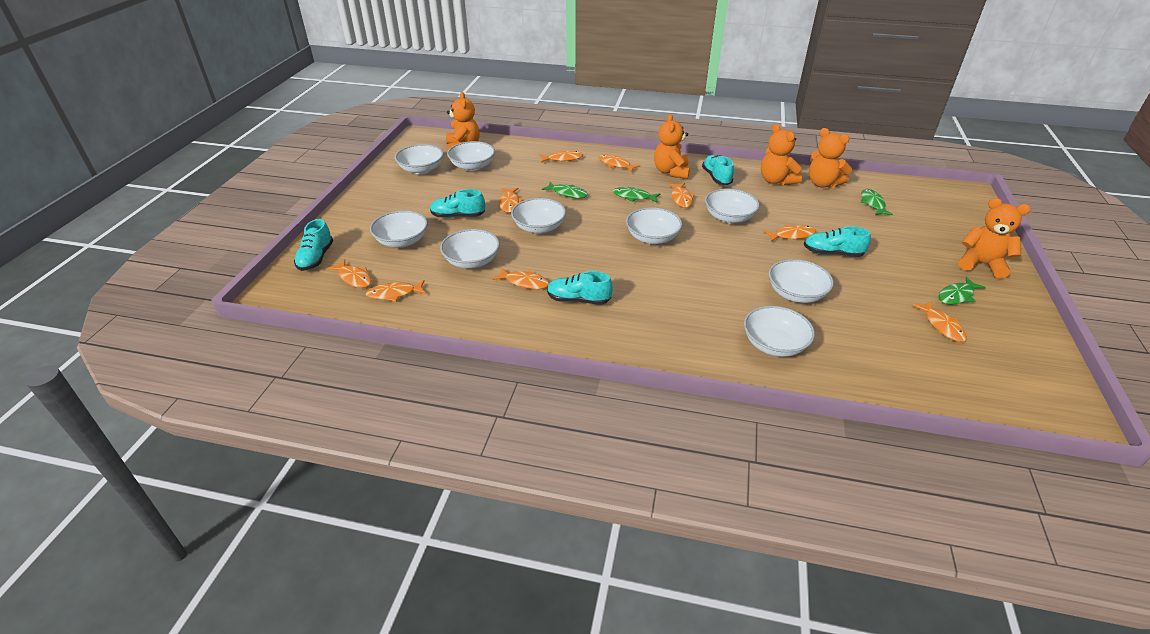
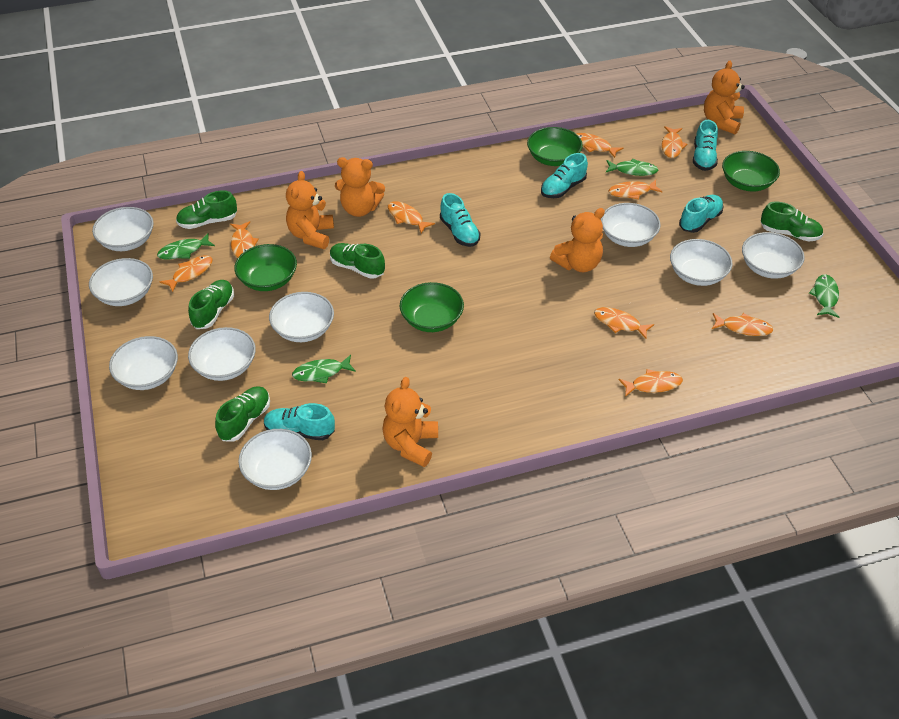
green bowl: 0 -> 4
green shoe: 0 -> 5

